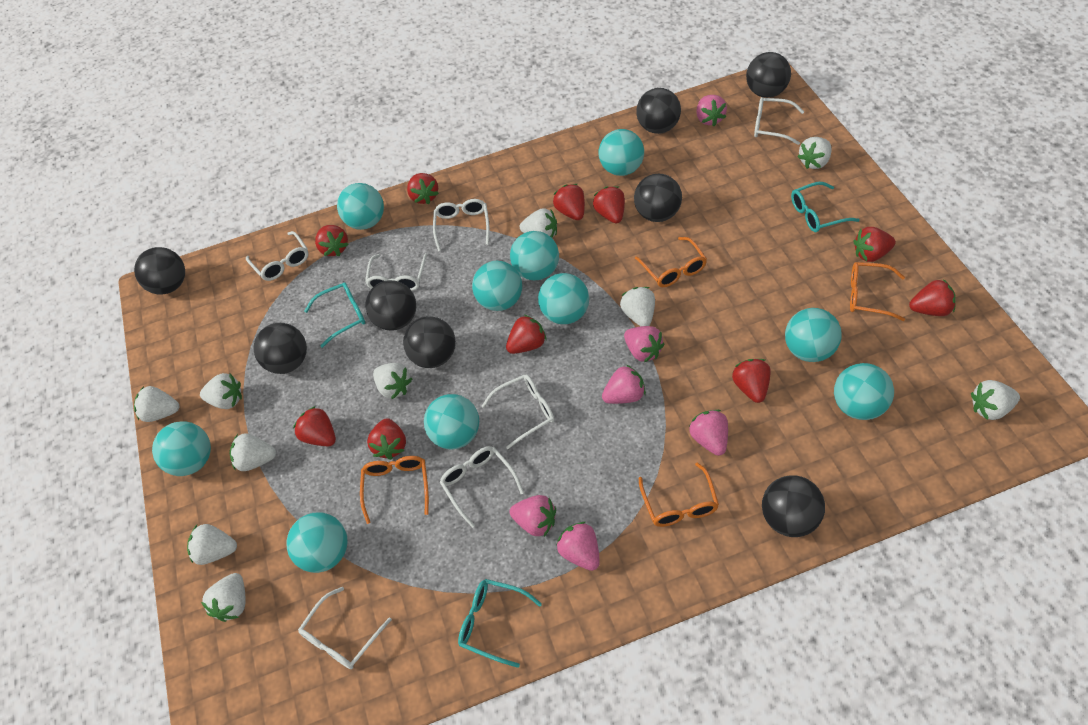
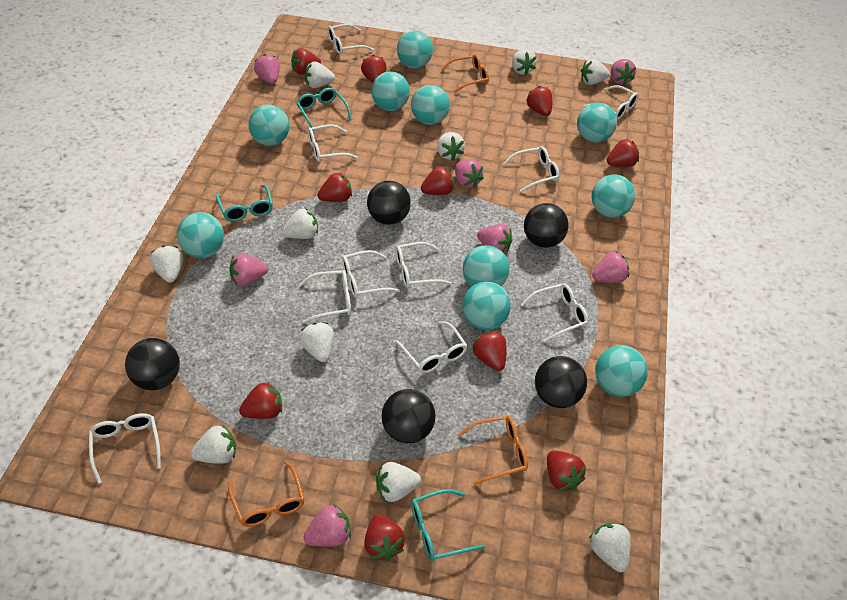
black ball: 8 -> 5
orange glasses: 4 -> 3
pink strawberry: 6 -> 7
white glasses: 7 -> 10

